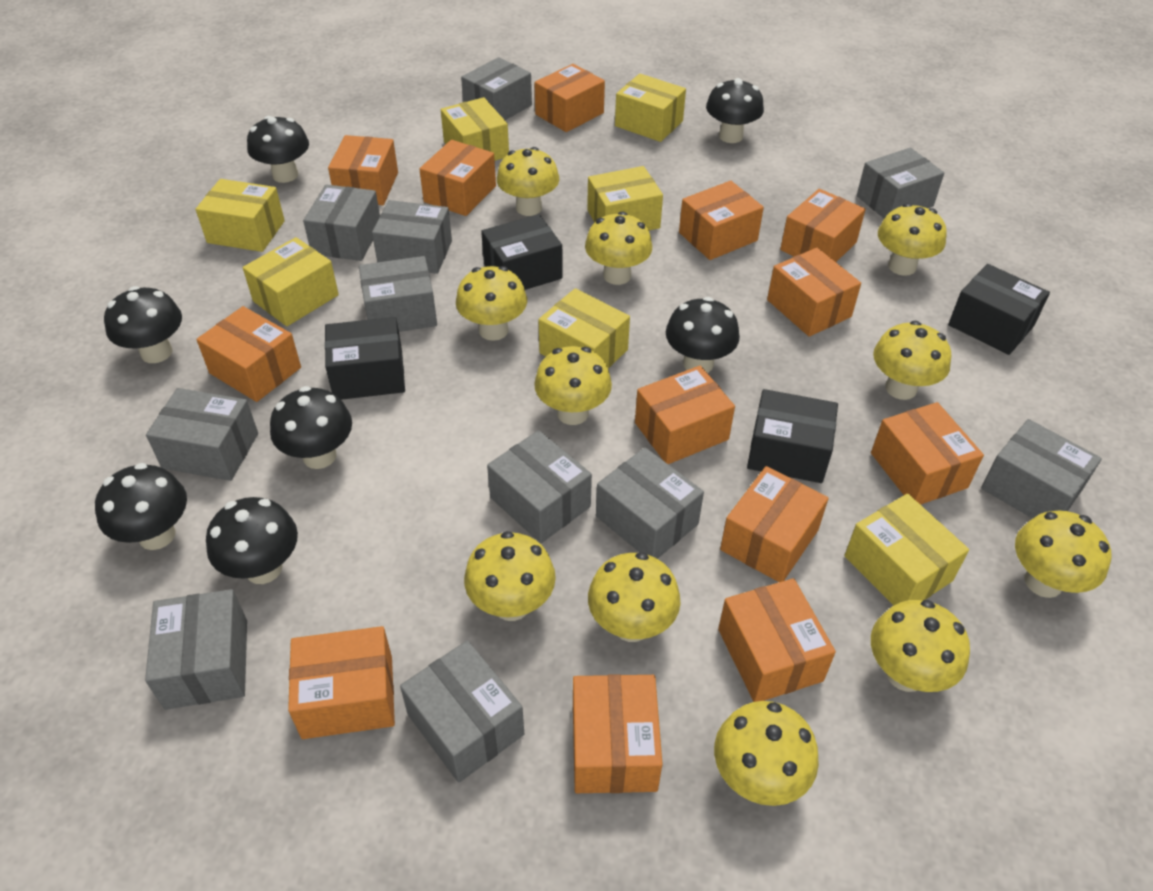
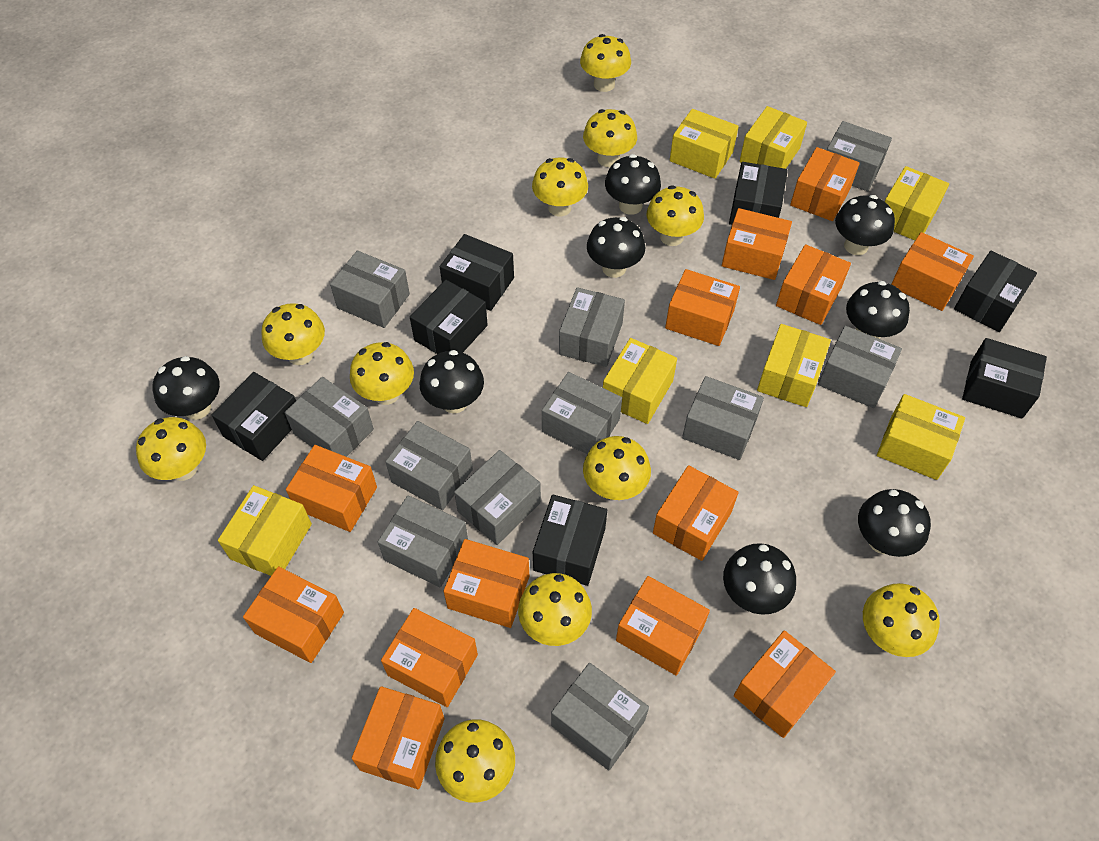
black box: 4 -> 7
black mushroom: 7 -> 8

